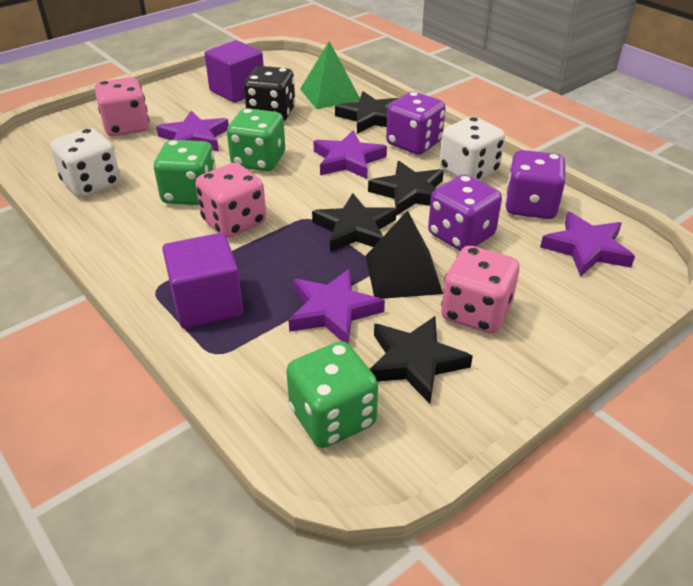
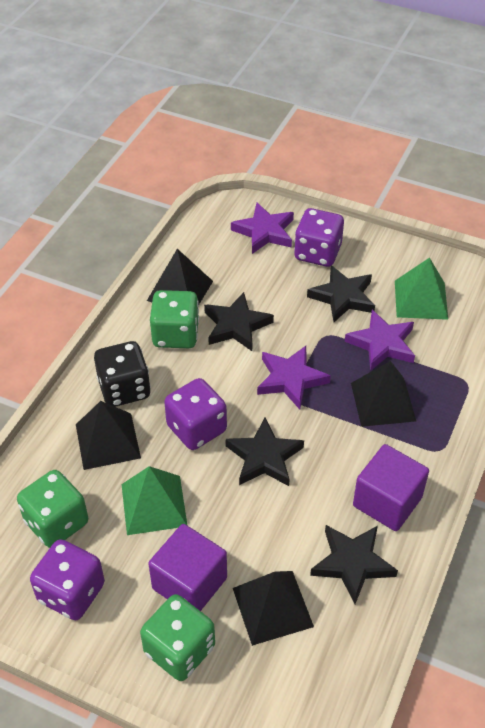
black pyramid: 1 -> 4
green pyramid: 1 -> 2
pink dice: 3 -> 0
purple star: 4 -> 3
white dice: 2 -> 0

